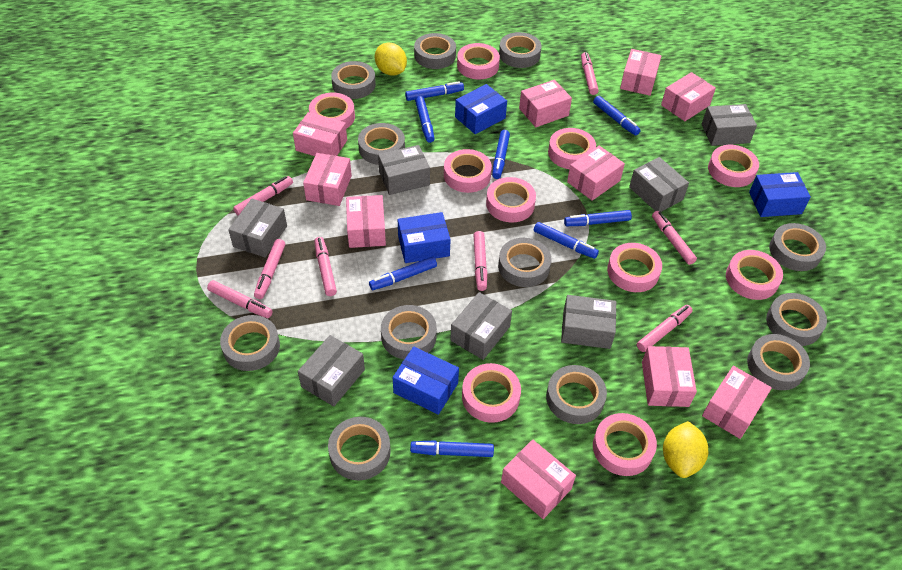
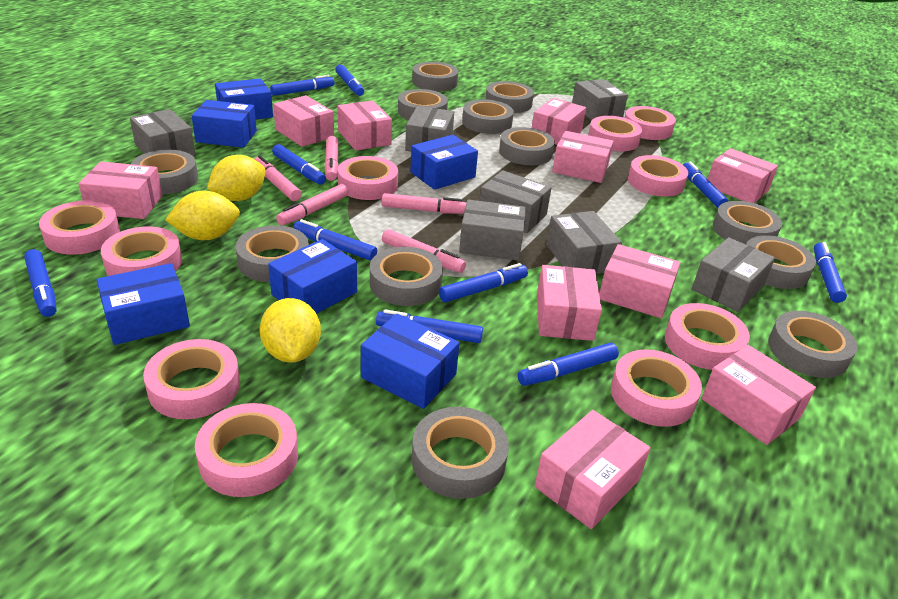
blue box: 4 -> 6
blue marker: 8 -> 10
pink marker: 8 -> 5
yellow lemon: 2 -> 3

